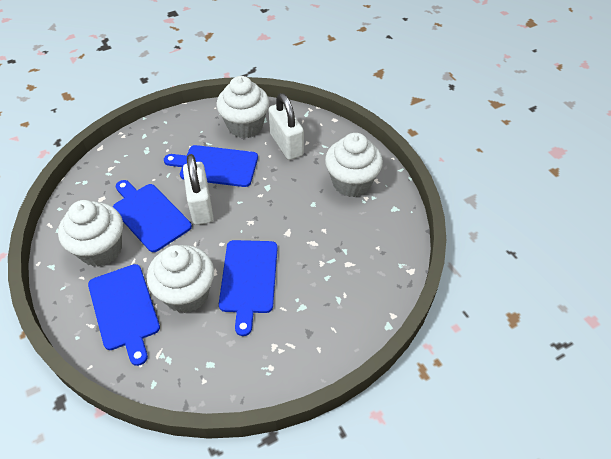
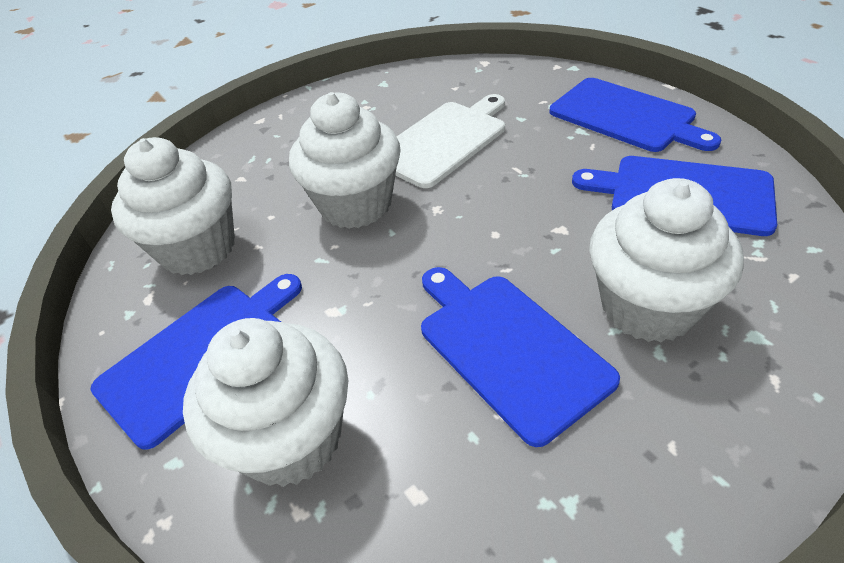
white cutting board: 0 -> 1
white padlock: 2 -> 0

